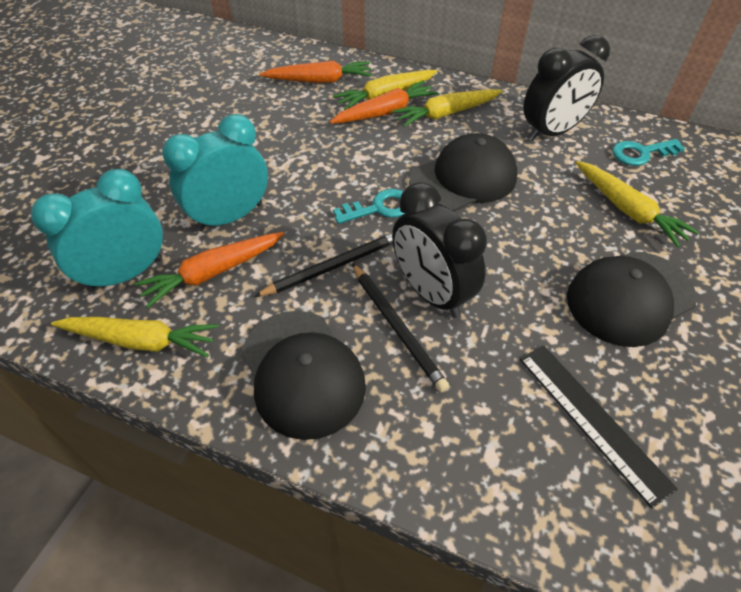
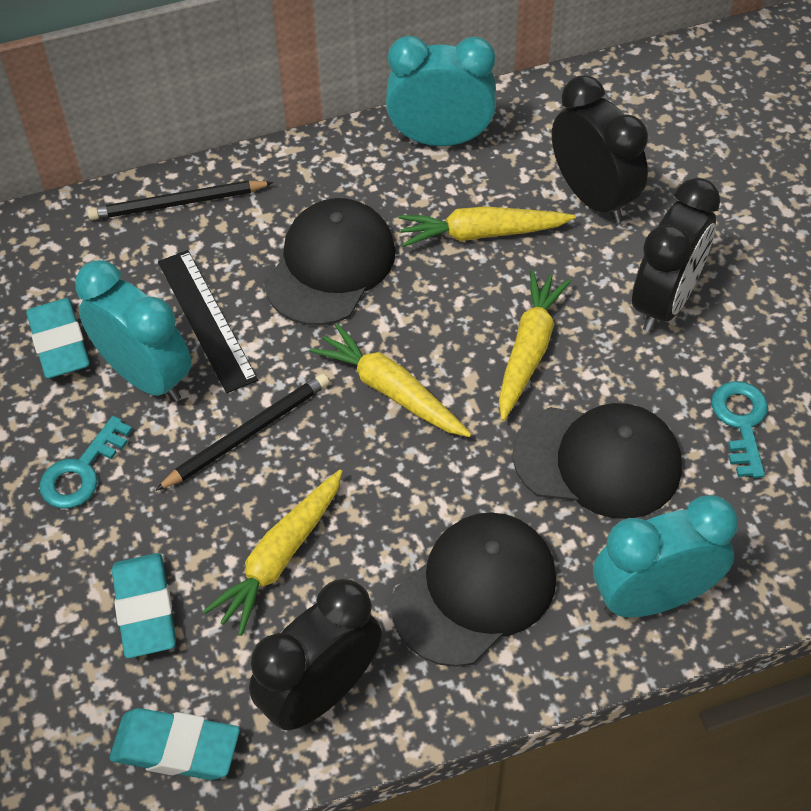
black clock: 2 -> 3
orange carrot: 3 -> 0
turquoise clock: 2 -> 3
turquoise eraser: 0 -> 3

